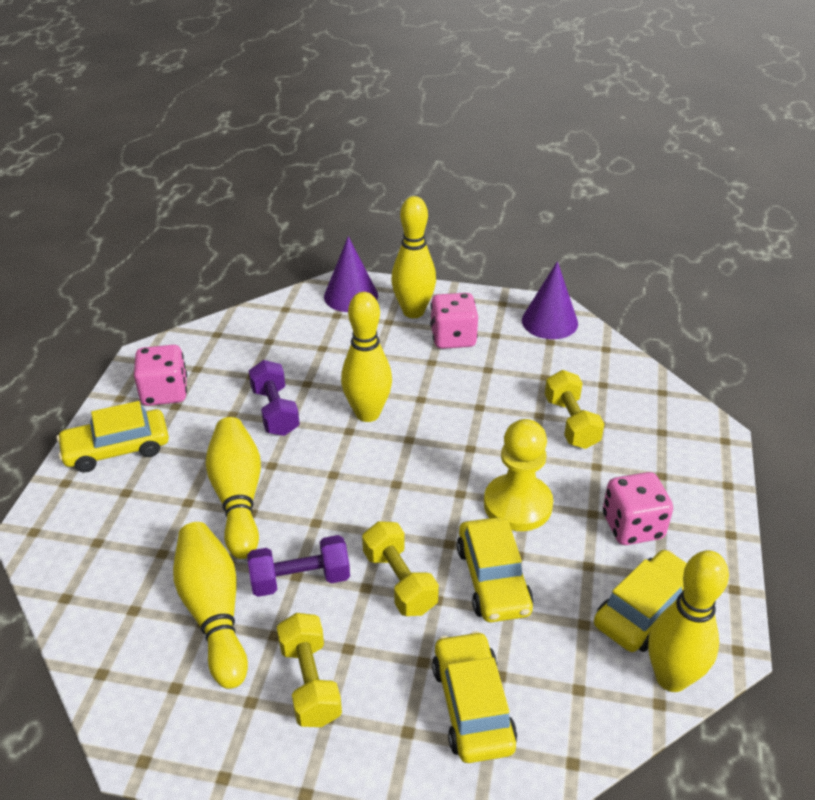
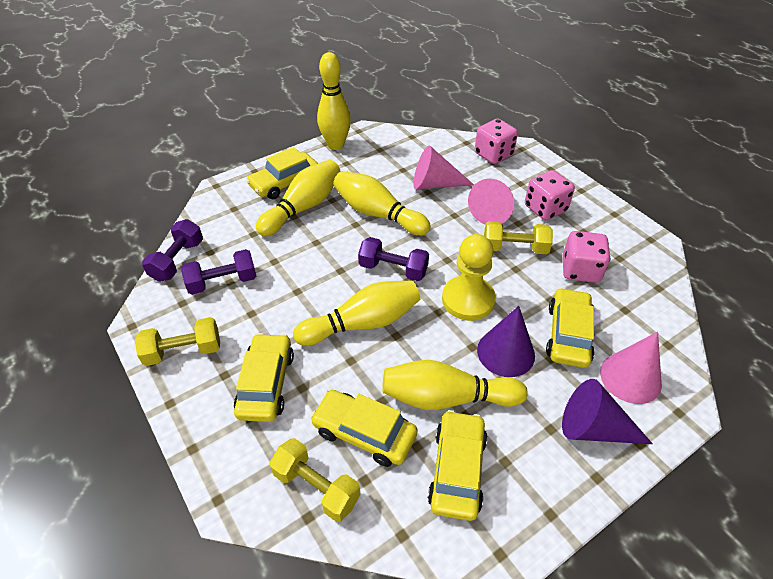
pink cone: 0 -> 3
purple dumbbell: 2 -> 3
yellow car: 4 -> 5

